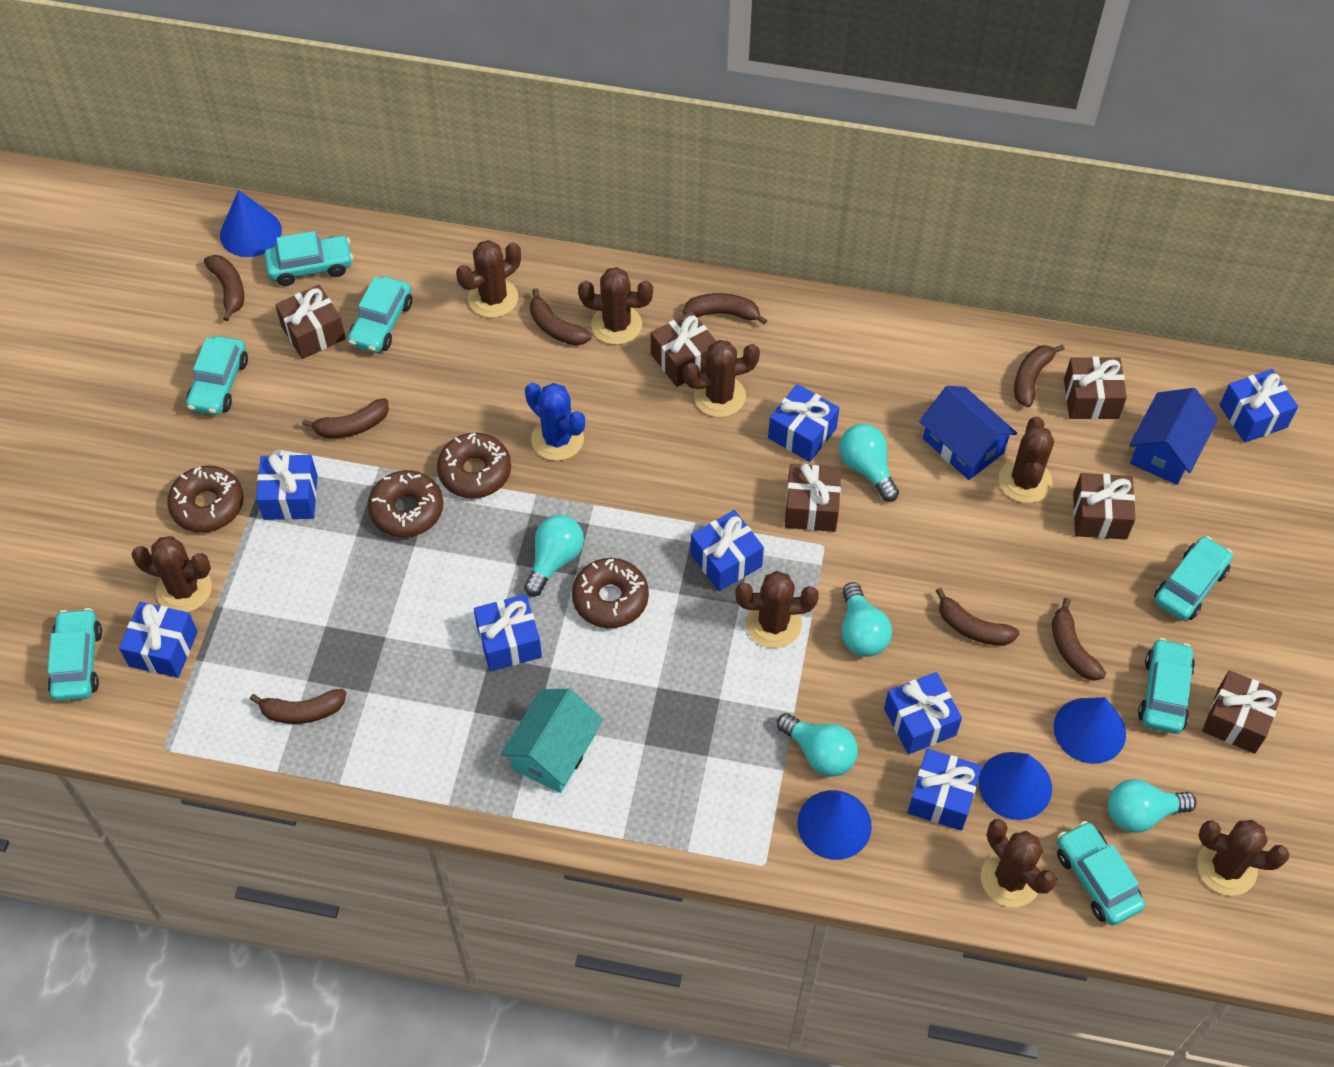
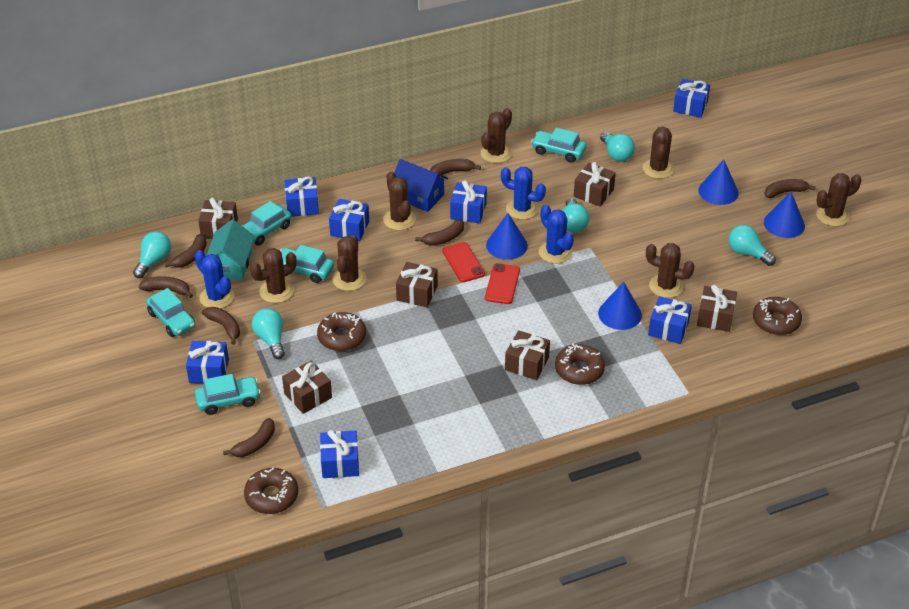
blue cactus: 1 -> 3
blue gift: 8 -> 7
blue house: 2 -> 1
brown banana: 8 -> 7
brown cactus: 8 -> 7
red phone: 0 -> 2
turquoise car: 7 -> 5

